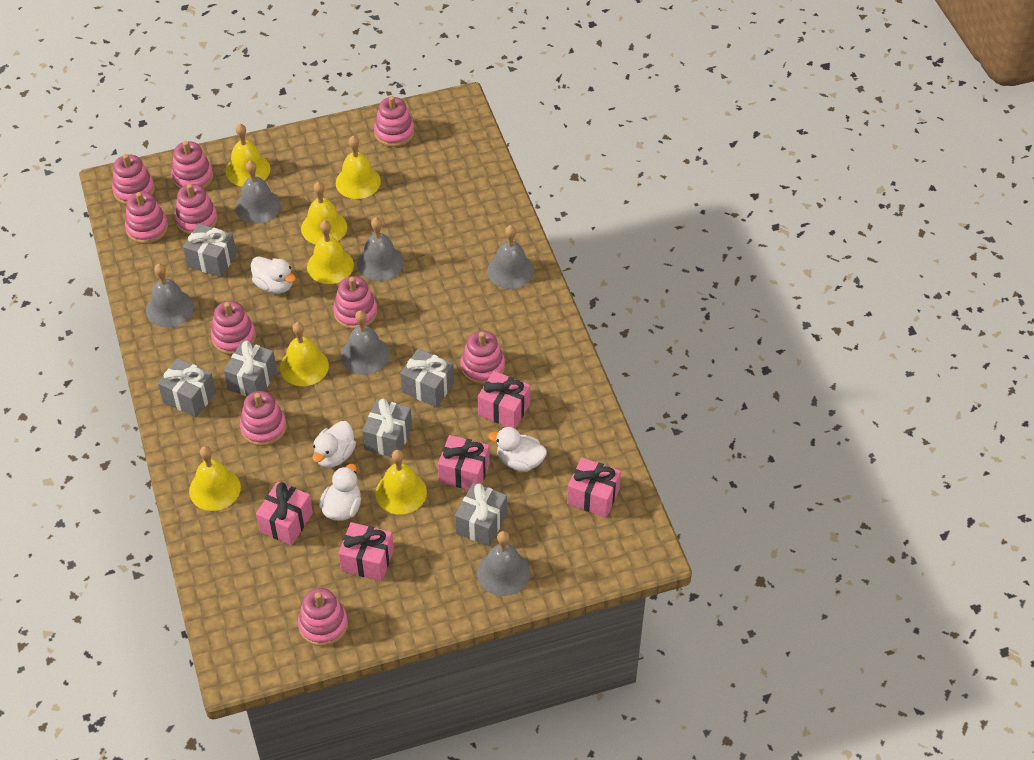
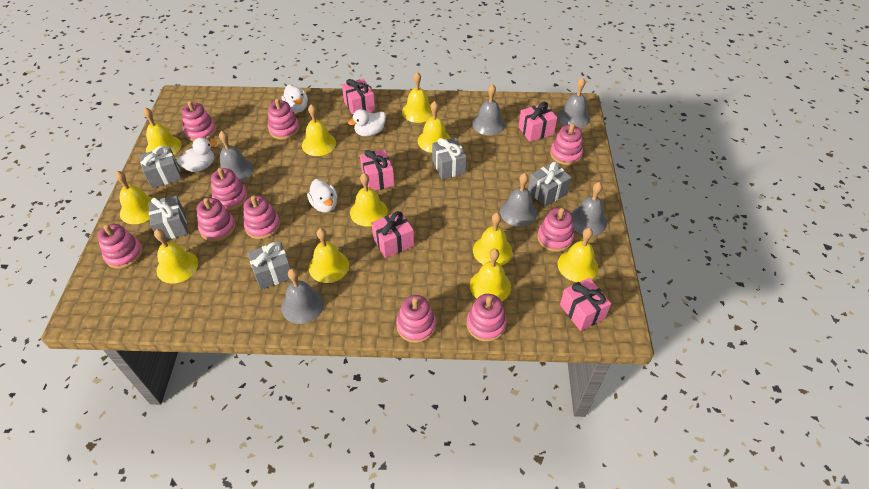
grey gift: 6 -> 5
yellow bell: 7 -> 11

